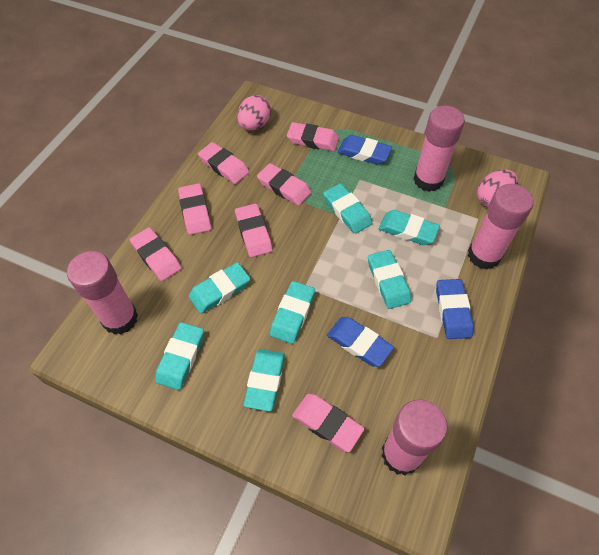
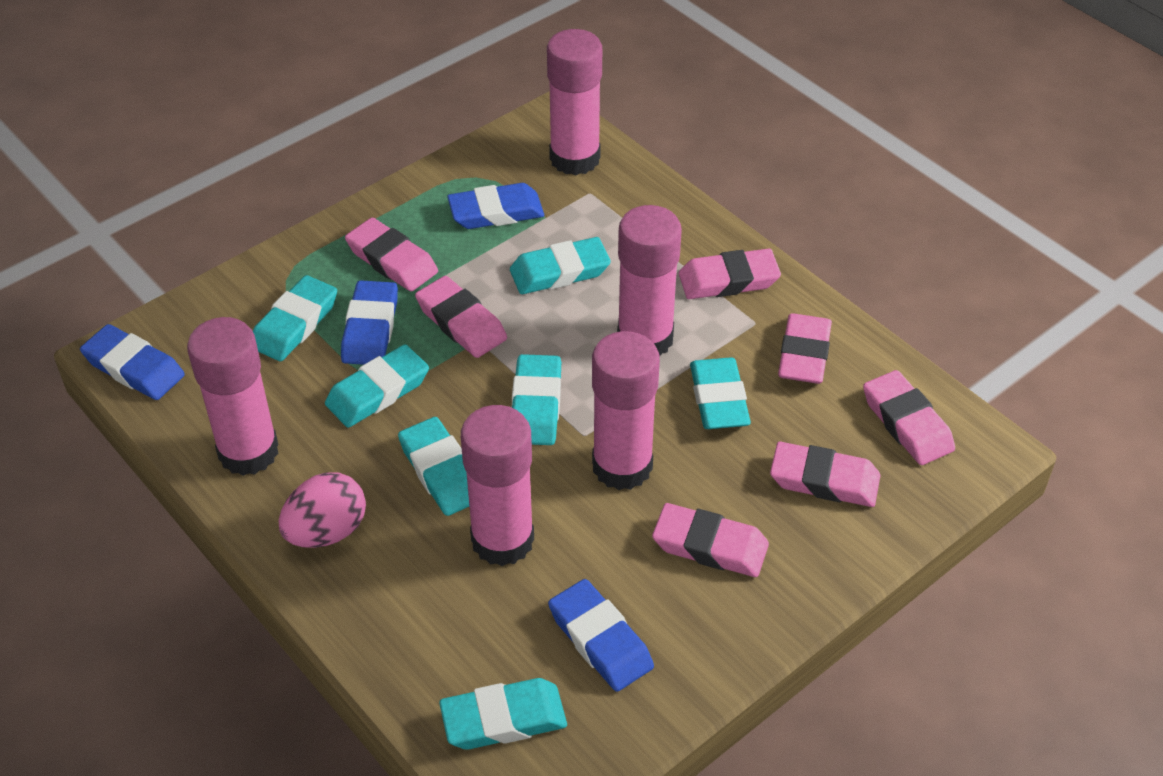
blue eraser: 3 -> 4
pink egg: 2 -> 1
pink glue stick: 4 -> 5

